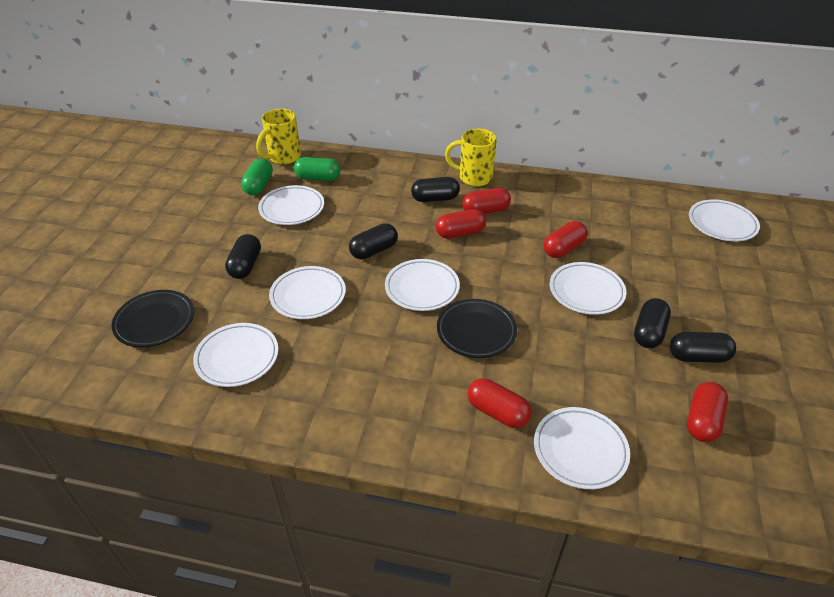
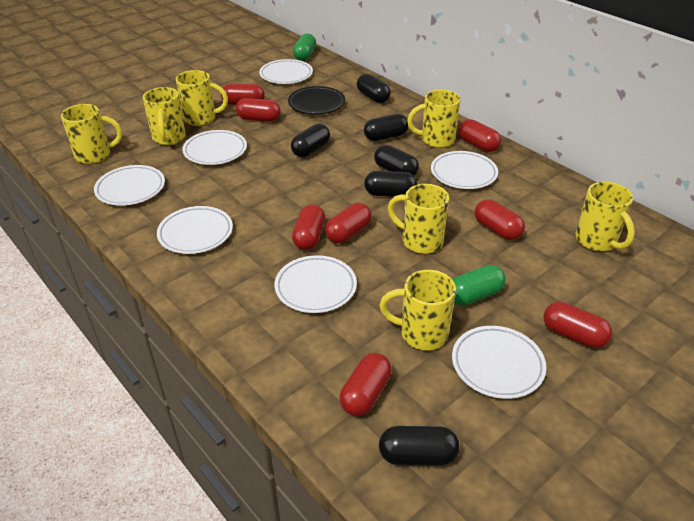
black capsule: 5 -> 6
black plate: 2 -> 1
red capsule: 5 -> 8
yellow mug: 2 -> 7

